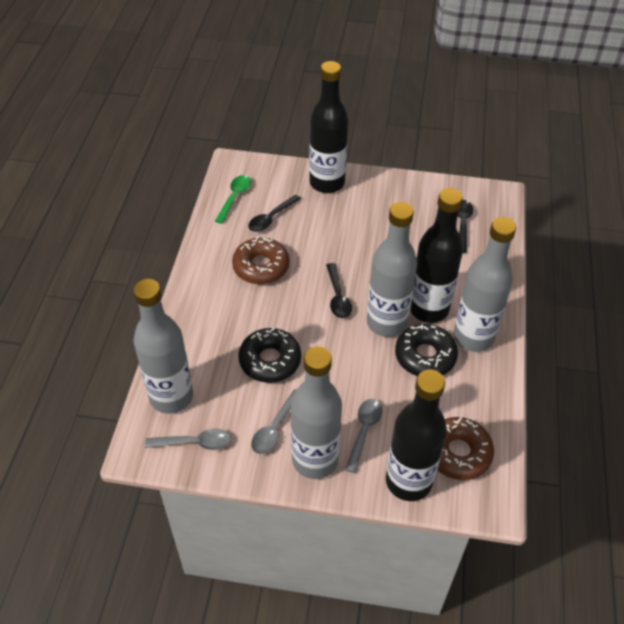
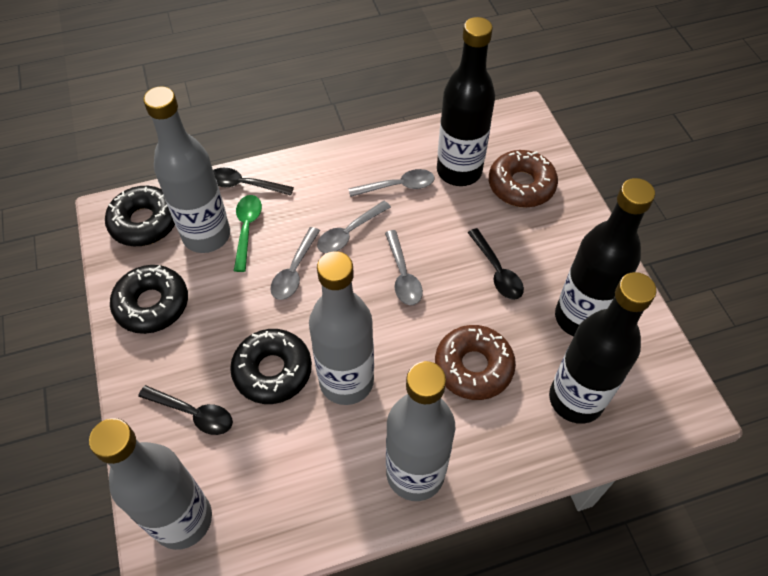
black donut: 2 -> 3
grey spoon: 3 -> 4

